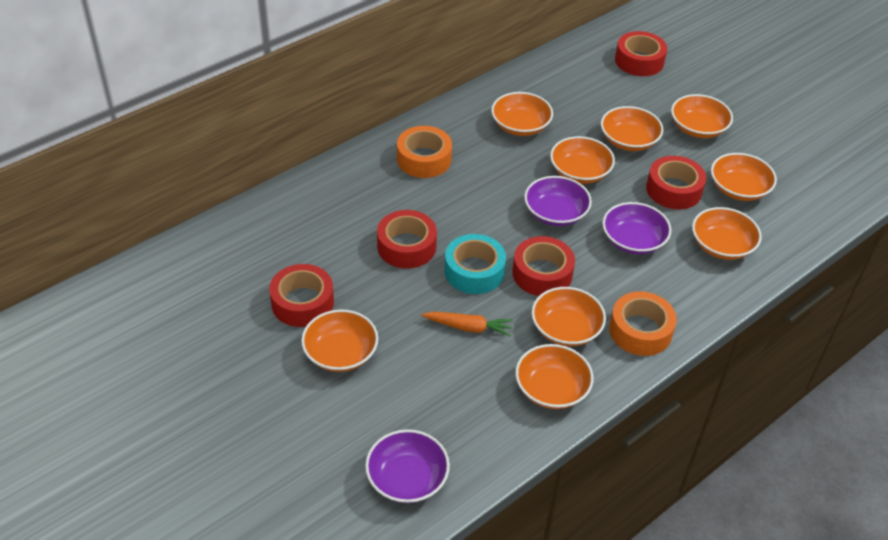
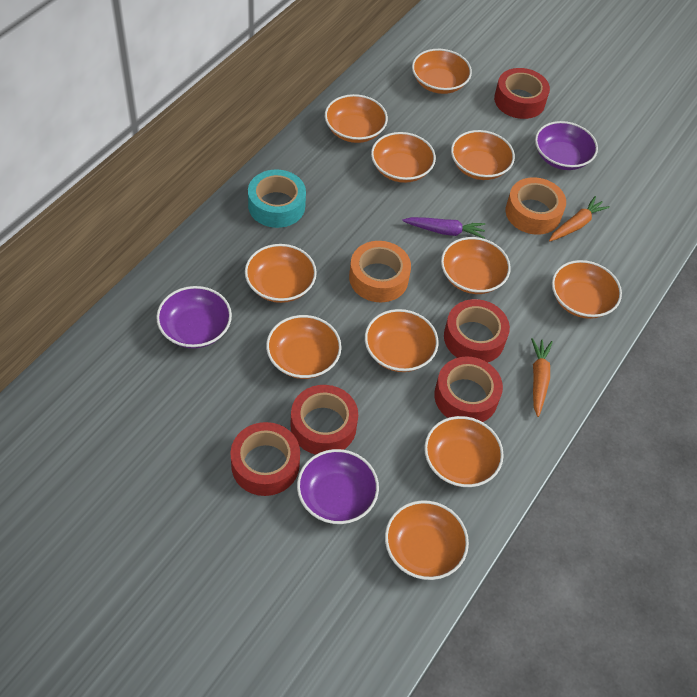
orange bowl: 9 -> 11
orange carrot: 1 -> 2
purple carrot: 0 -> 1

